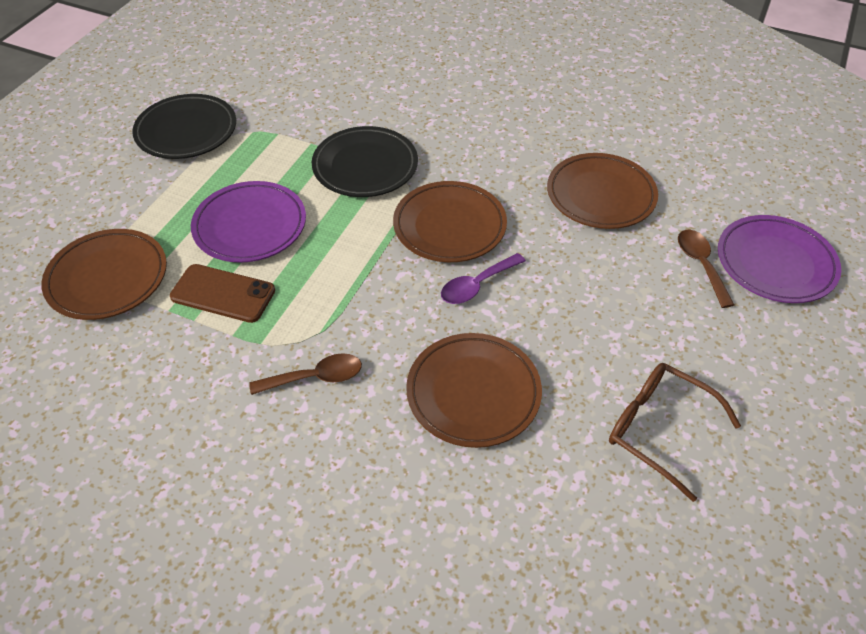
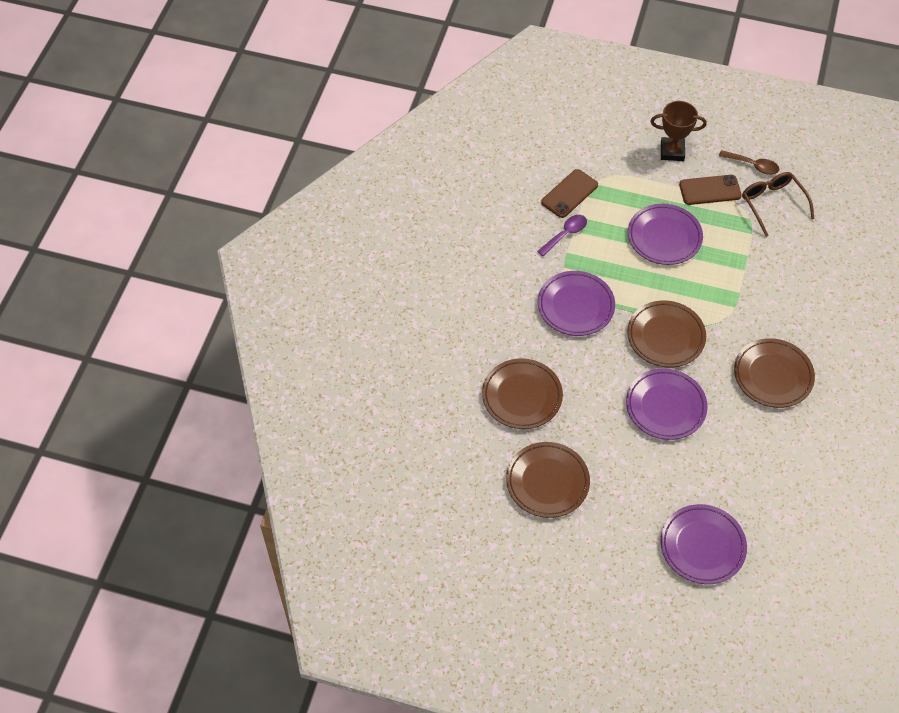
black plate: 2 -> 0
brown phone: 1 -> 2
brown spoon: 2 -> 1
brown trophy: 0 -> 1
purple plate: 2 -> 4

